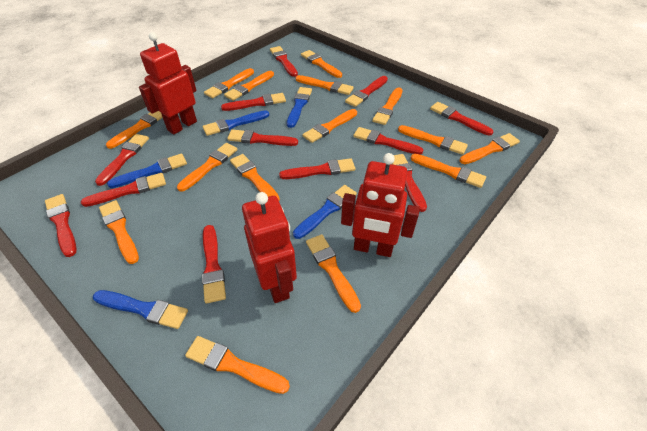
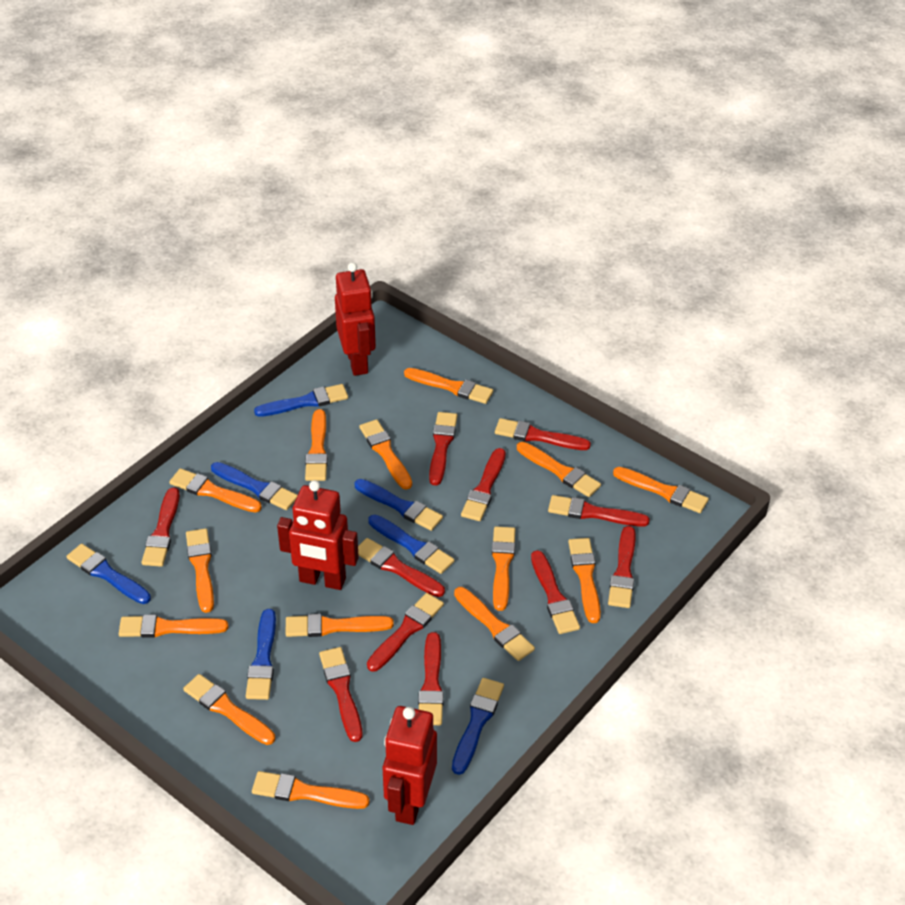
blue brush: 5 -> 7
orange brush: 15 -> 14
red brush: 12 -> 11

